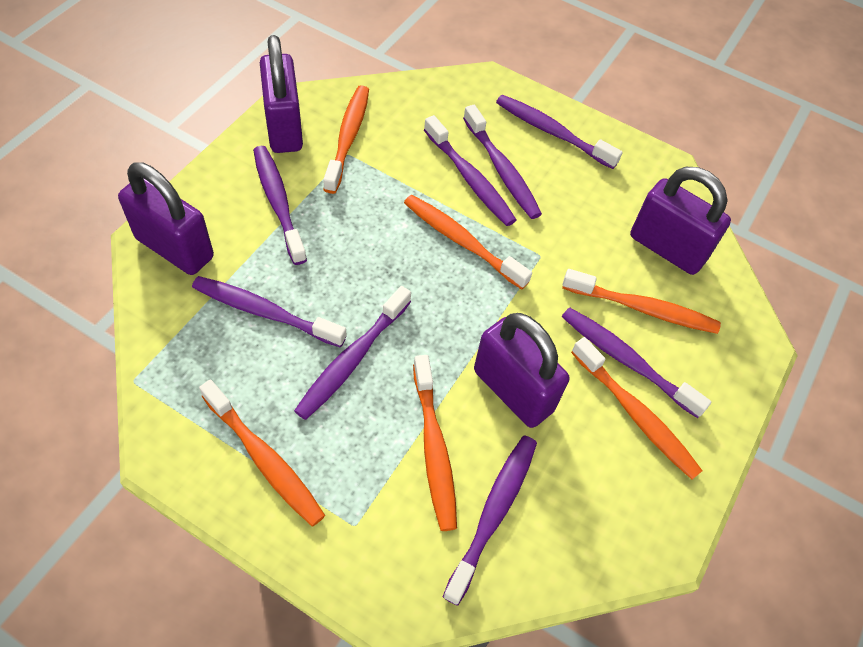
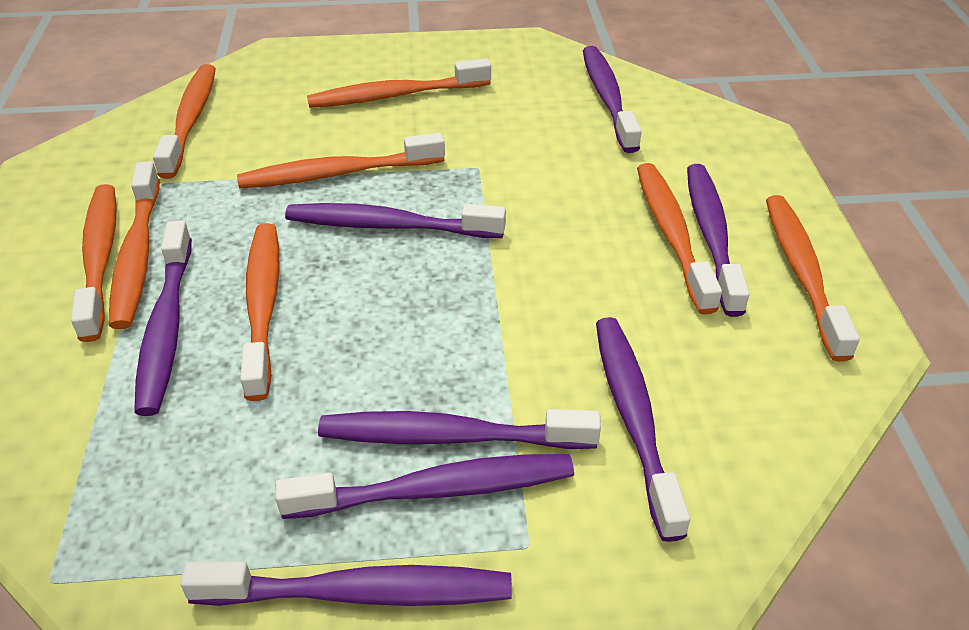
orange toothbrush: 6 -> 8
purple padlock: 4 -> 0

